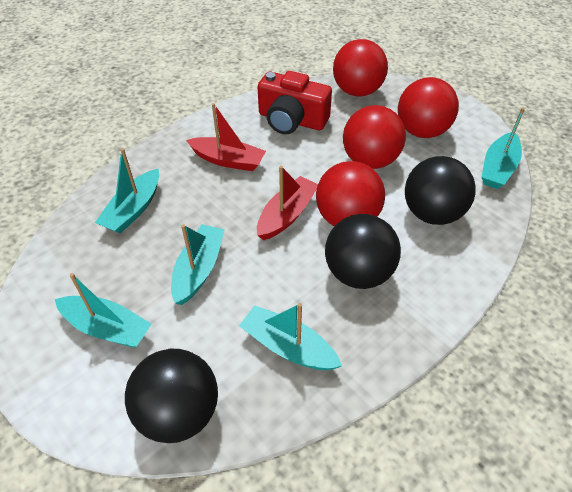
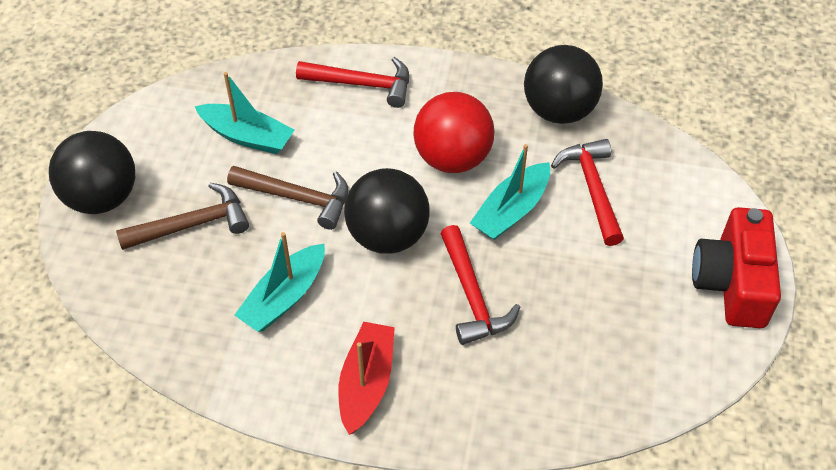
brown hammer: 0 -> 2
red ball: 4 -> 1
red boat: 2 -> 1
red hammer: 0 -> 3
turquoise boat: 5 -> 3

